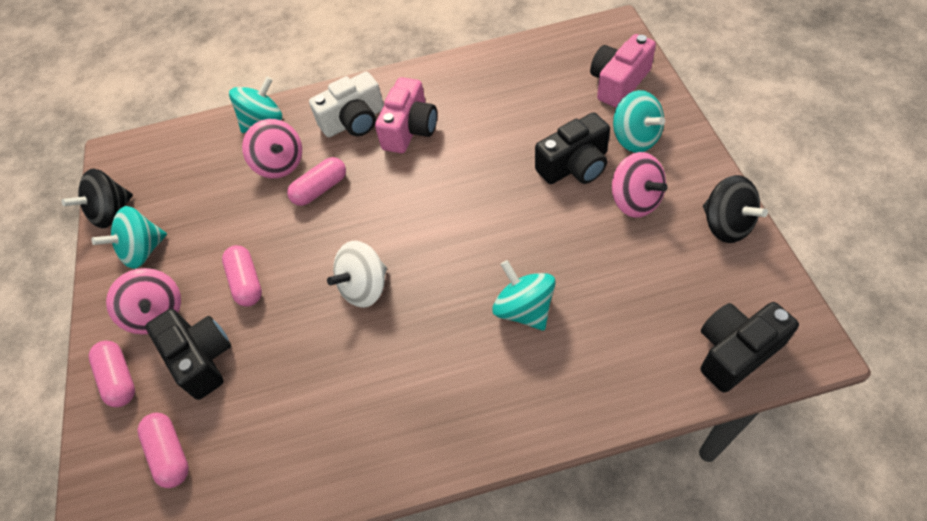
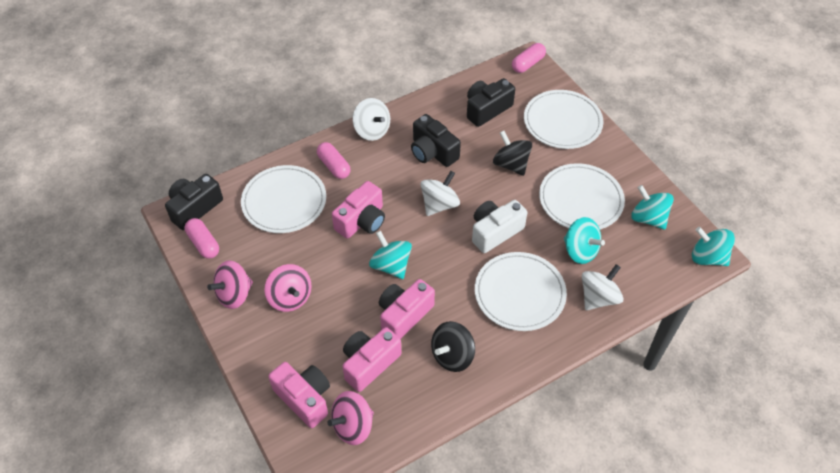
pink camera: 2 -> 4
pink capsule: 4 -> 3
white plate: 0 -> 4
white spinning top: 1 -> 3

